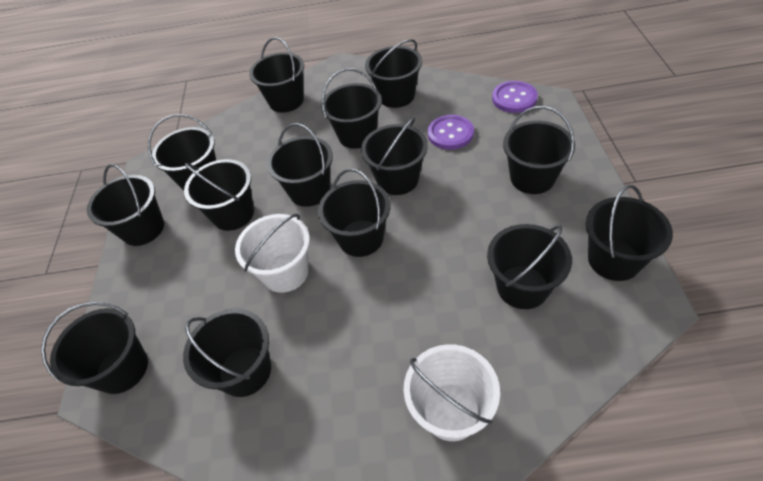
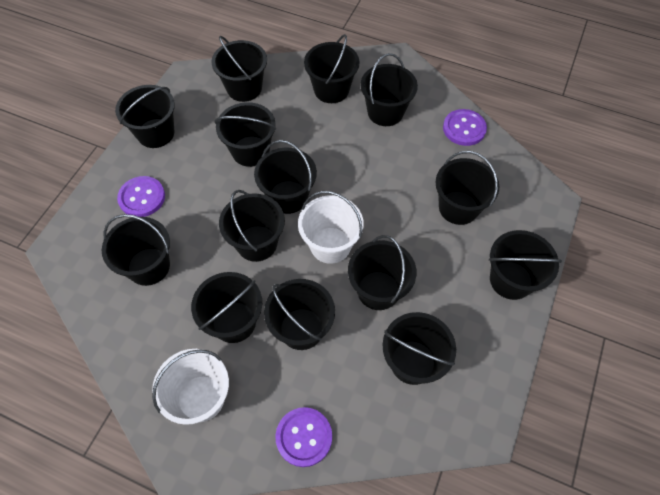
purple button: 2 -> 3

